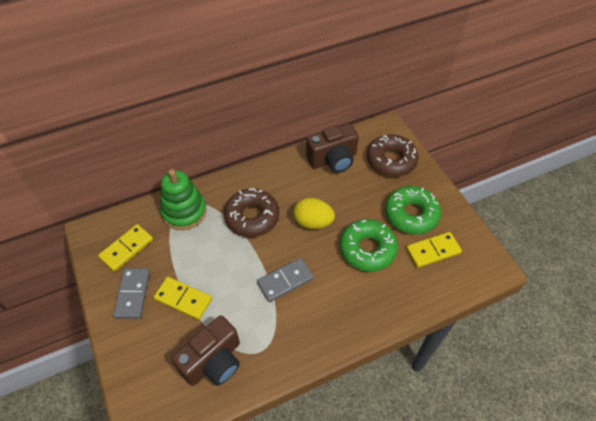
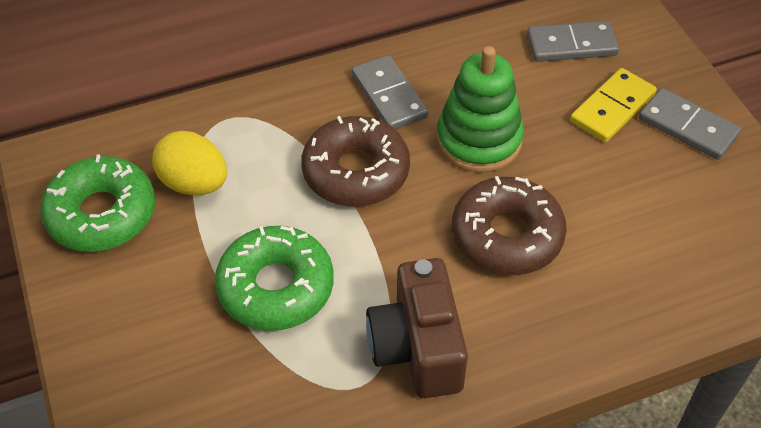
brown camera: 2 -> 1
grey domino: 2 -> 3
yellow domino: 3 -> 1

